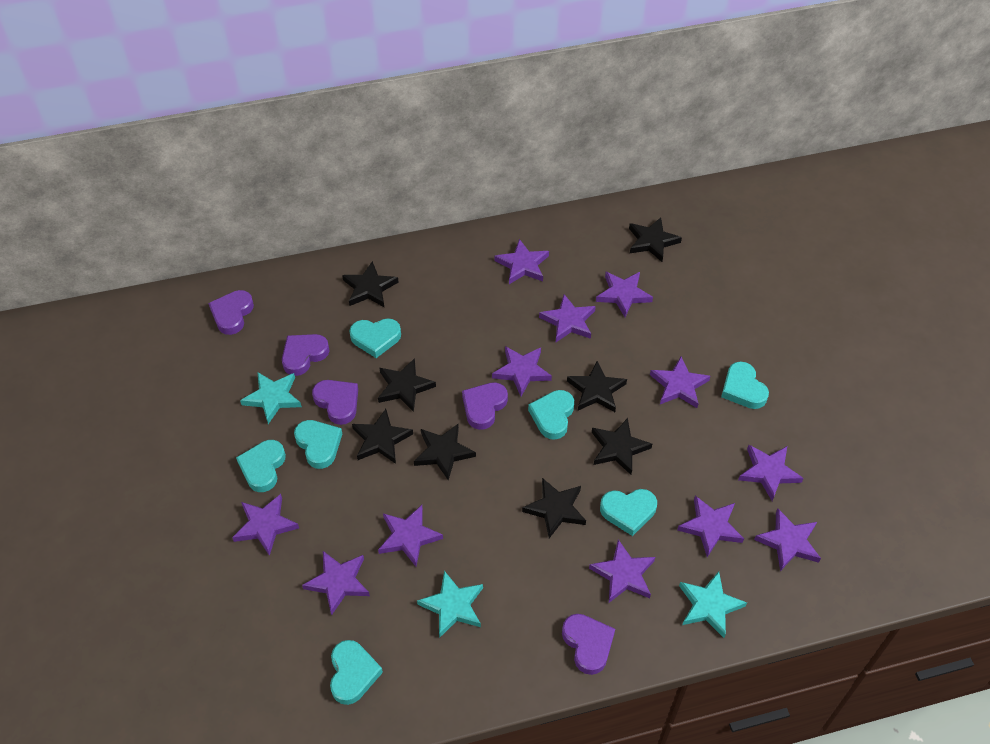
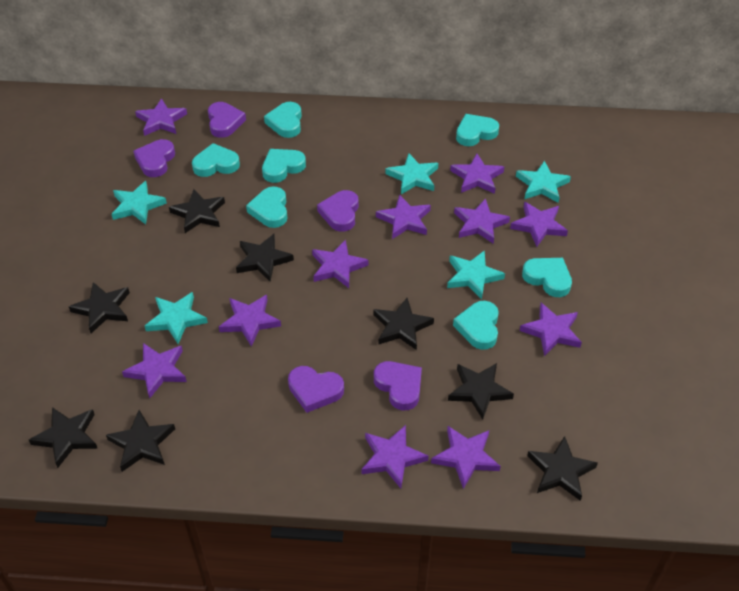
purple star: 12 -> 11
turquoise star: 3 -> 5

